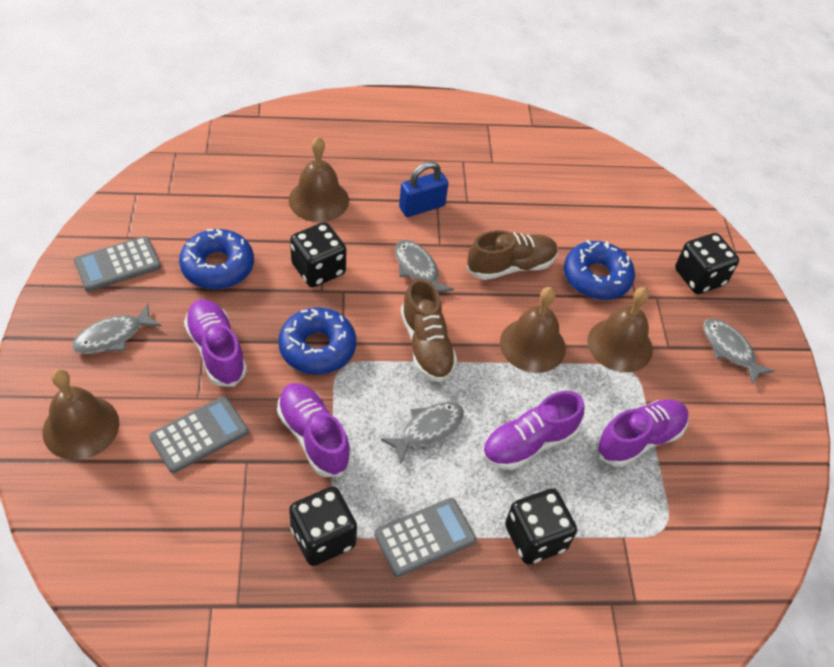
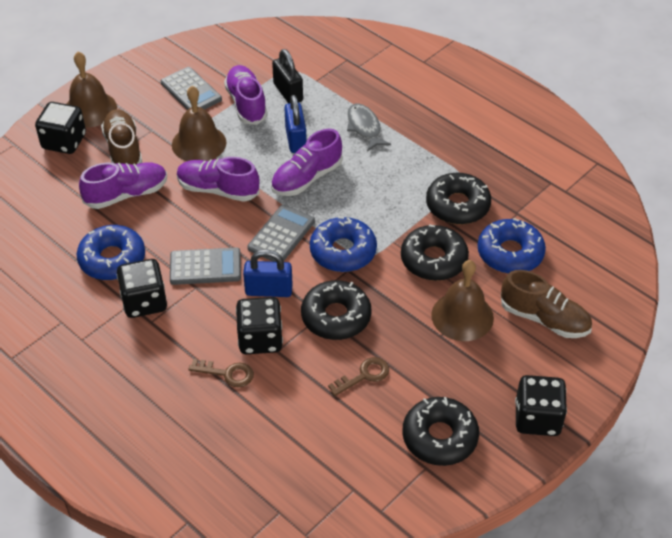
black donut: 0 -> 4
black padlock: 0 -> 1
blue padlock: 1 -> 2
brown bell: 4 -> 3
brown key: 0 -> 2
grey fish: 4 -> 1

